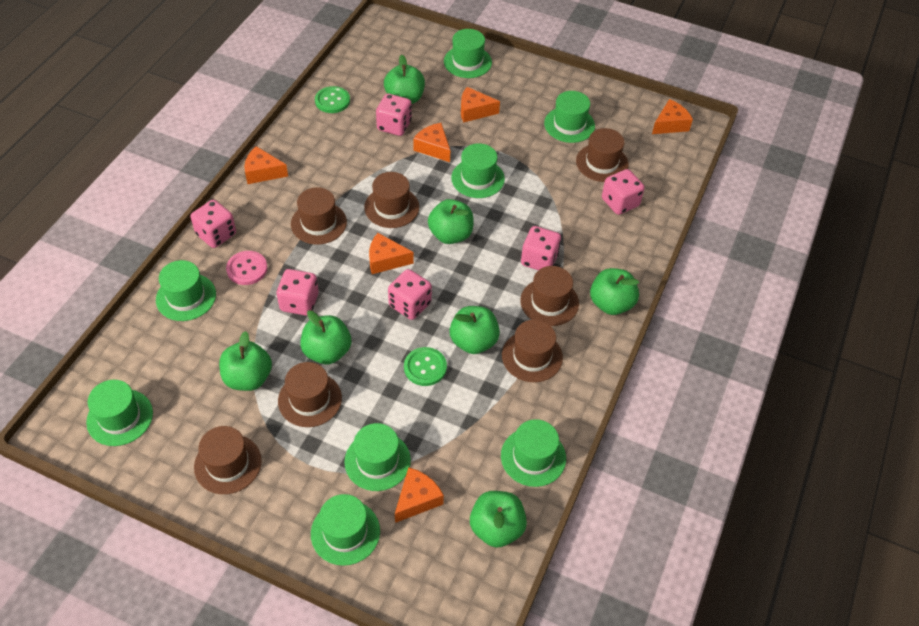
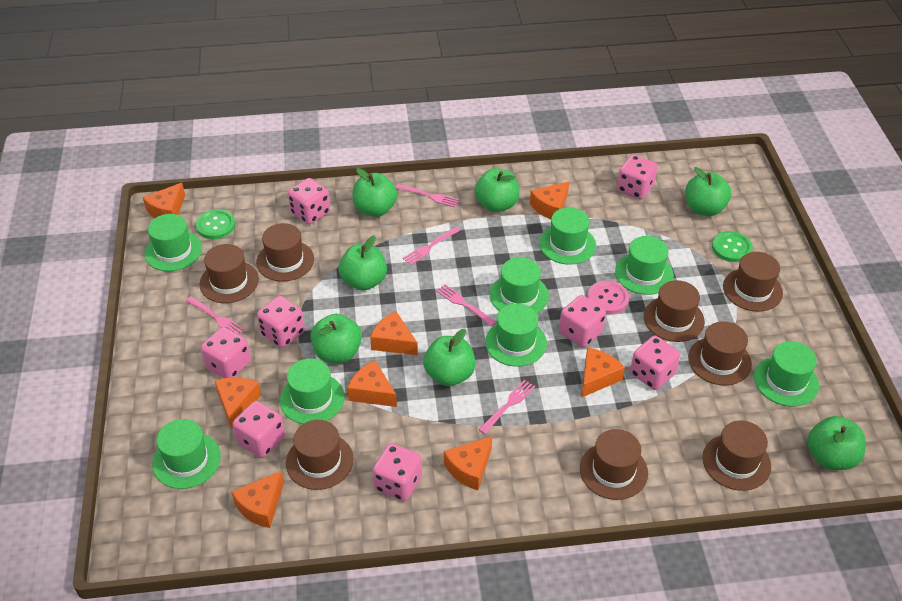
brown hat: 7 -> 8
orange cheese: 6 -> 8
pink dice: 6 -> 8
pink fork: 0 -> 5

